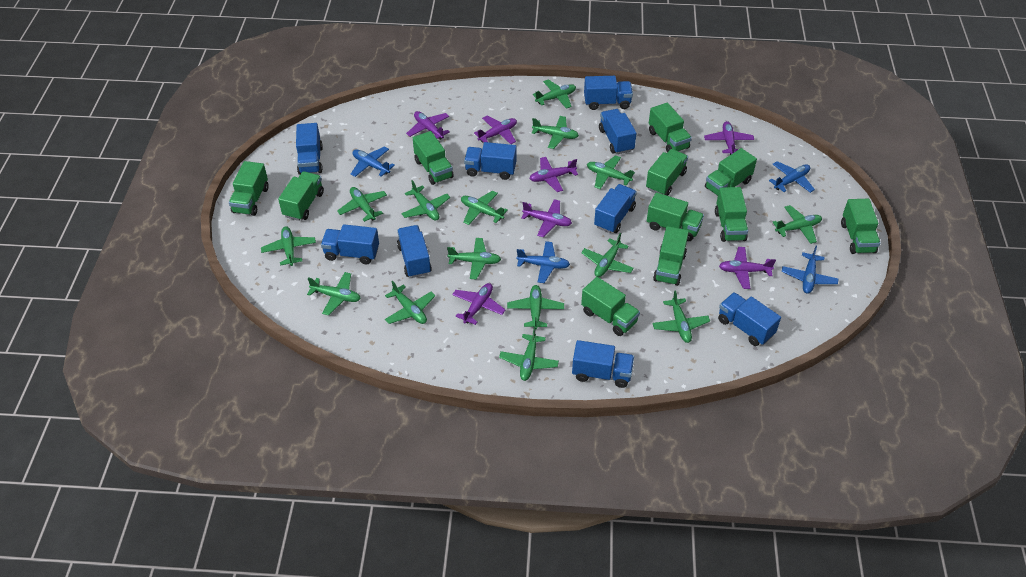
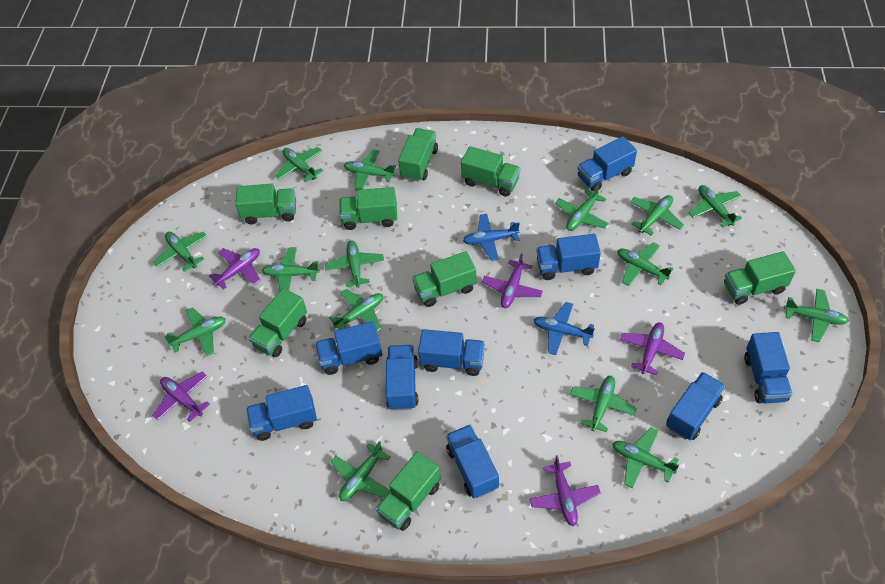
blue plane: 4 -> 2
green truck: 11 -> 8
purple plane: 7 -> 5

